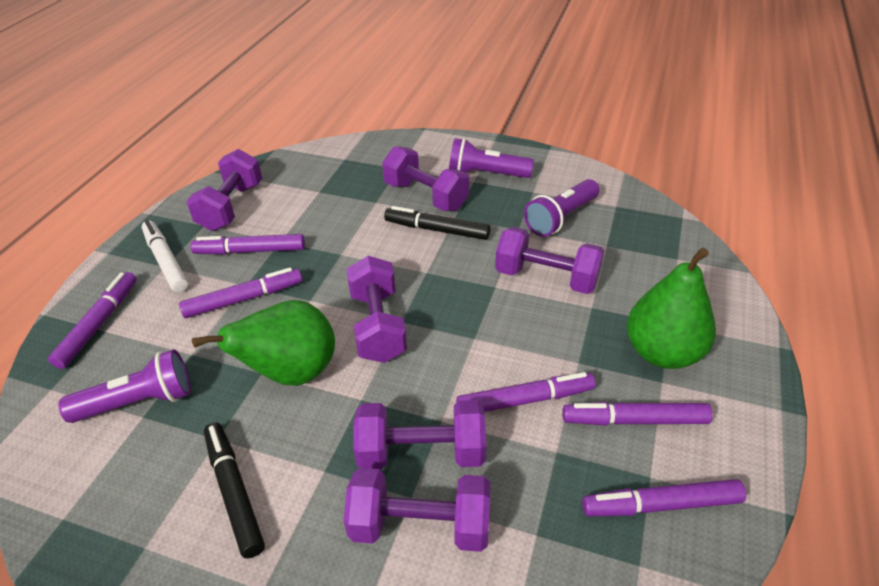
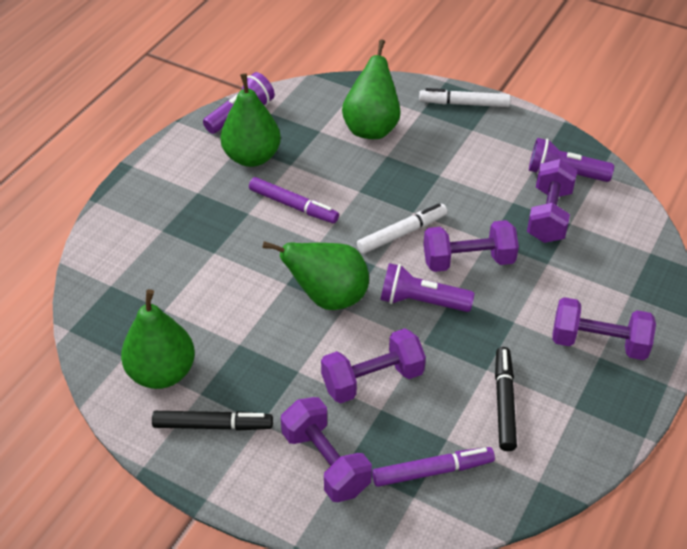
green pear: 2 -> 4
purple dumbbell: 6 -> 5
purple marker: 6 -> 2
white marker: 1 -> 2

